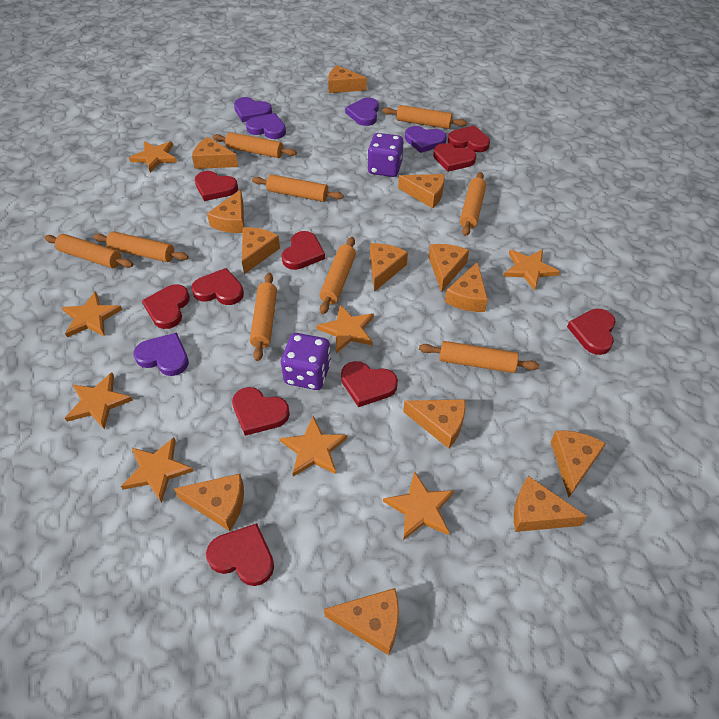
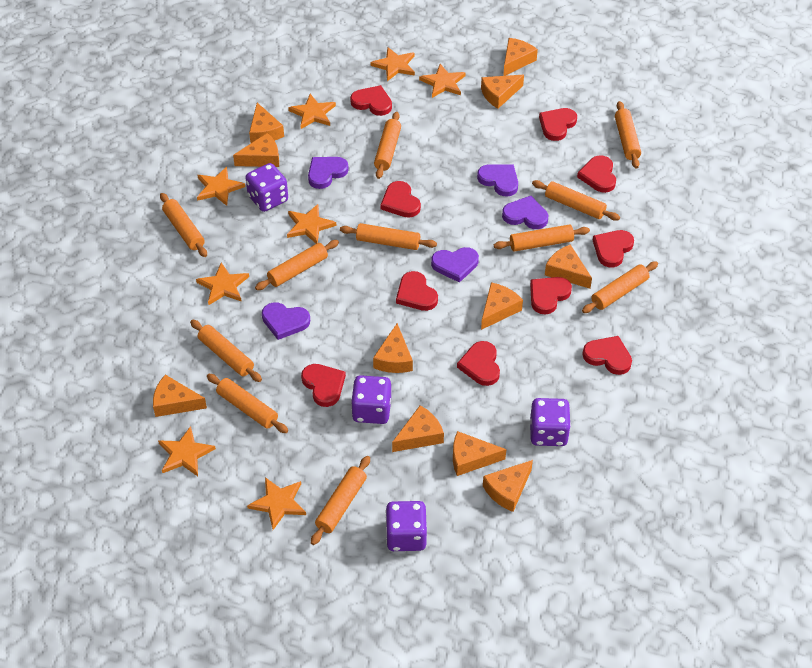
orange cheese: 13 -> 11
orange rolling pin: 9 -> 11
purple dice: 2 -> 4

